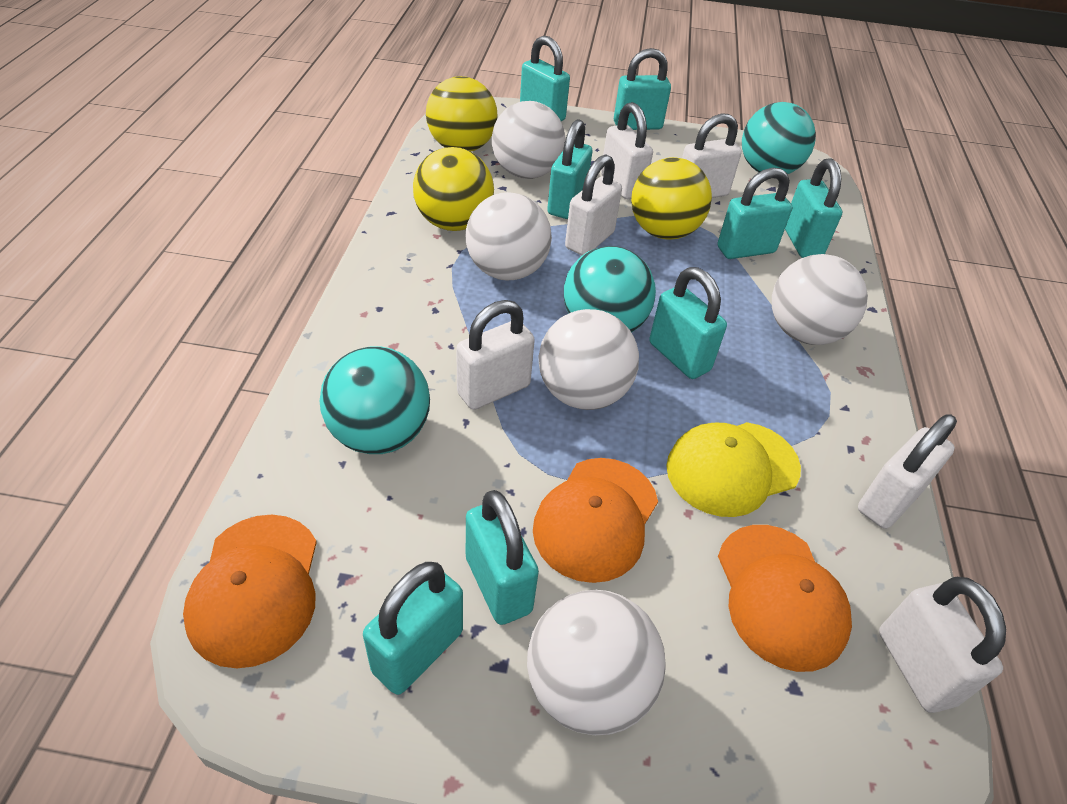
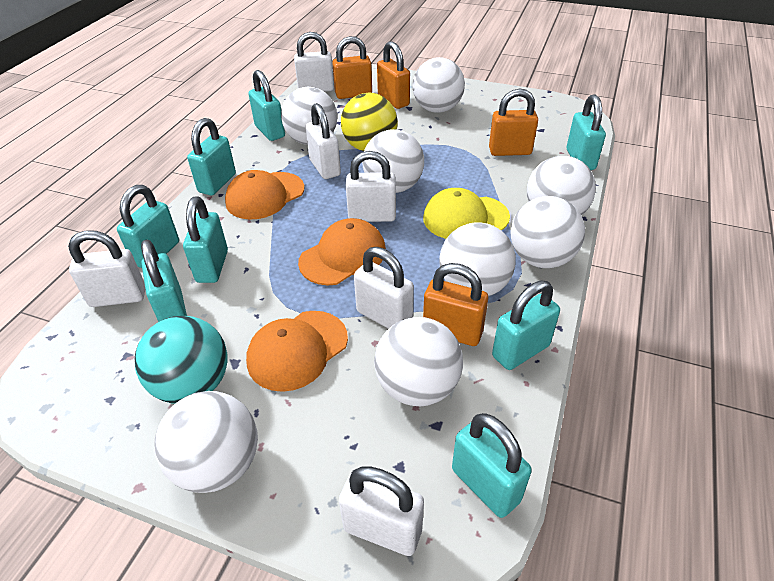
orange padlock: 0 -> 4
turquoise ball: 3 -> 1
white ball: 5 -> 8
yellow ball: 3 -> 1

